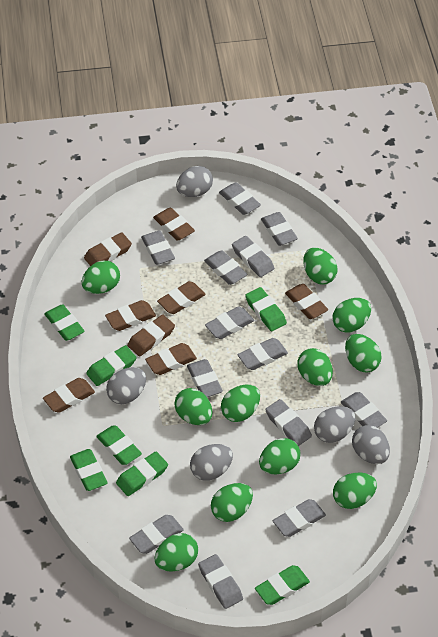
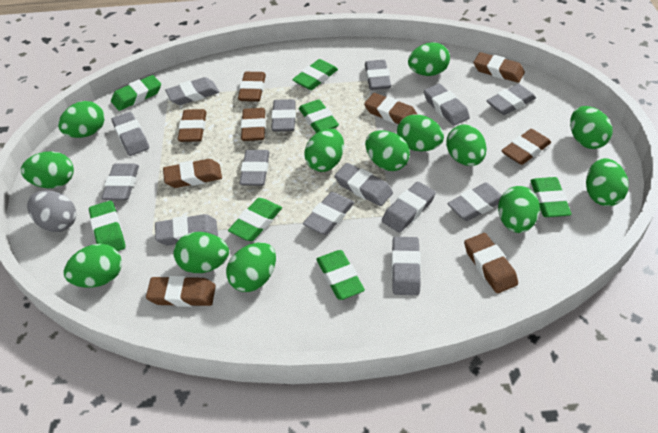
brown eraser: 8 -> 9
green egg: 11 -> 13
grey egg: 5 -> 1
grey eraser: 13 -> 14

